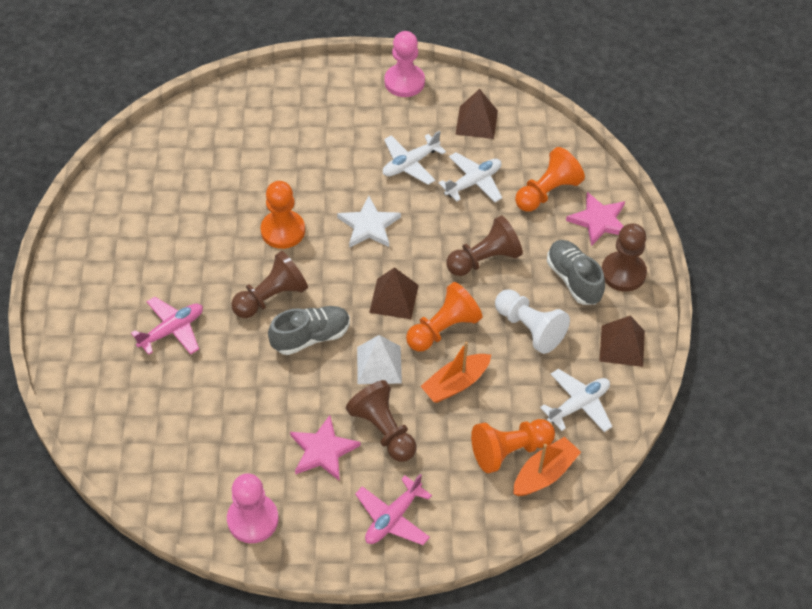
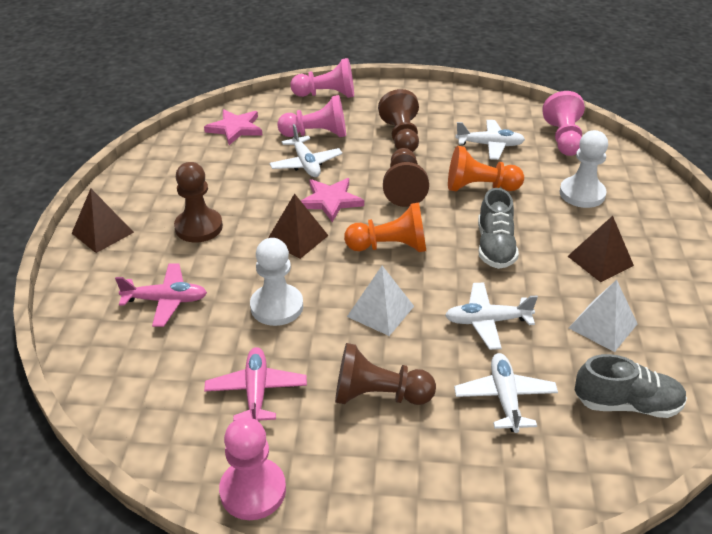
orange boat: 2 -> 0
orange pawn: 4 -> 2
pink pawn: 2 -> 4
white pawn: 1 -> 2
white plane: 3 -> 4
white pyramid: 1 -> 2
white star: 1 -> 0

